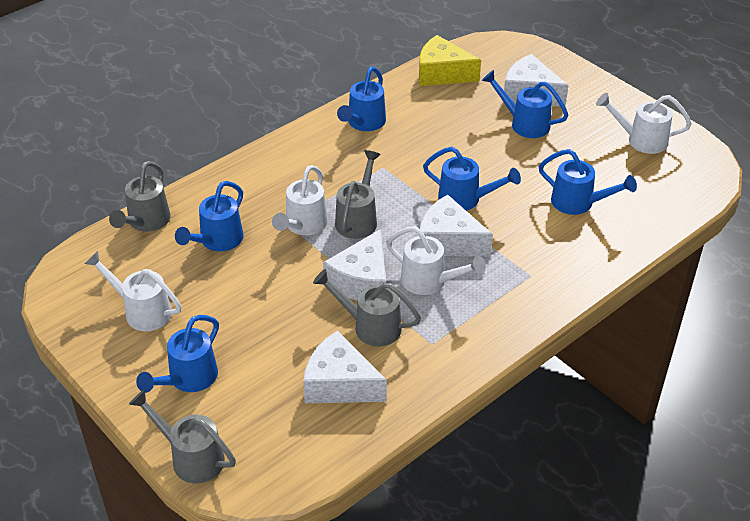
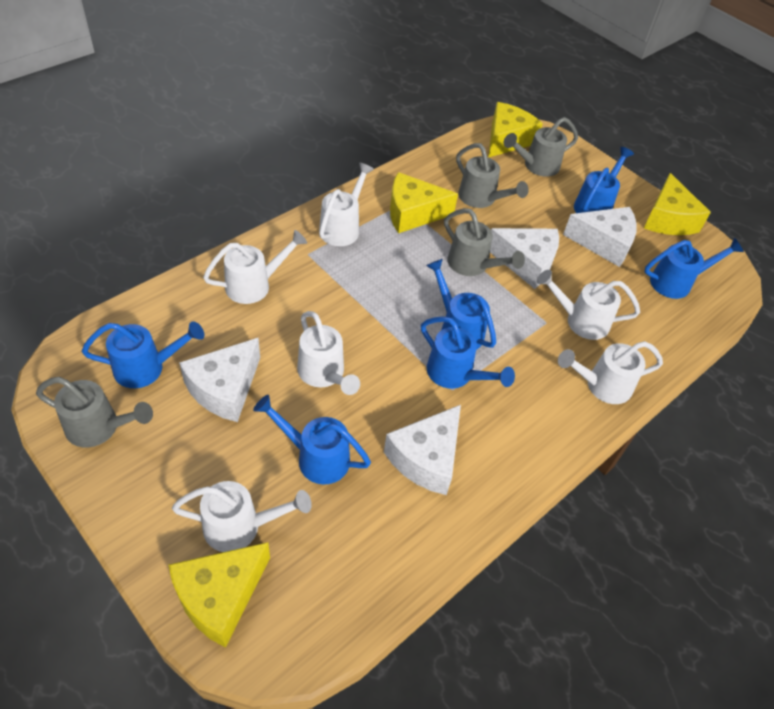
white watering can: 4 -> 6
yellow cheese: 1 -> 4

